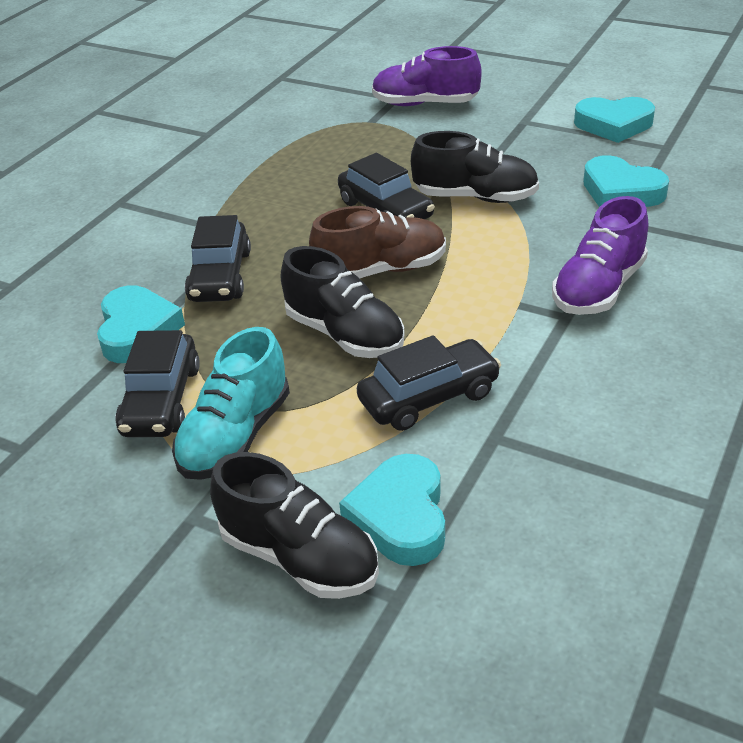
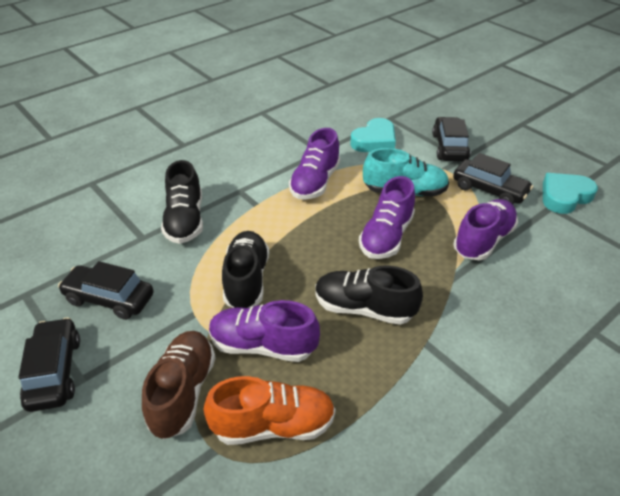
orange shoe: 0 -> 1
purple shoe: 2 -> 4
turquoise heart: 4 -> 2

